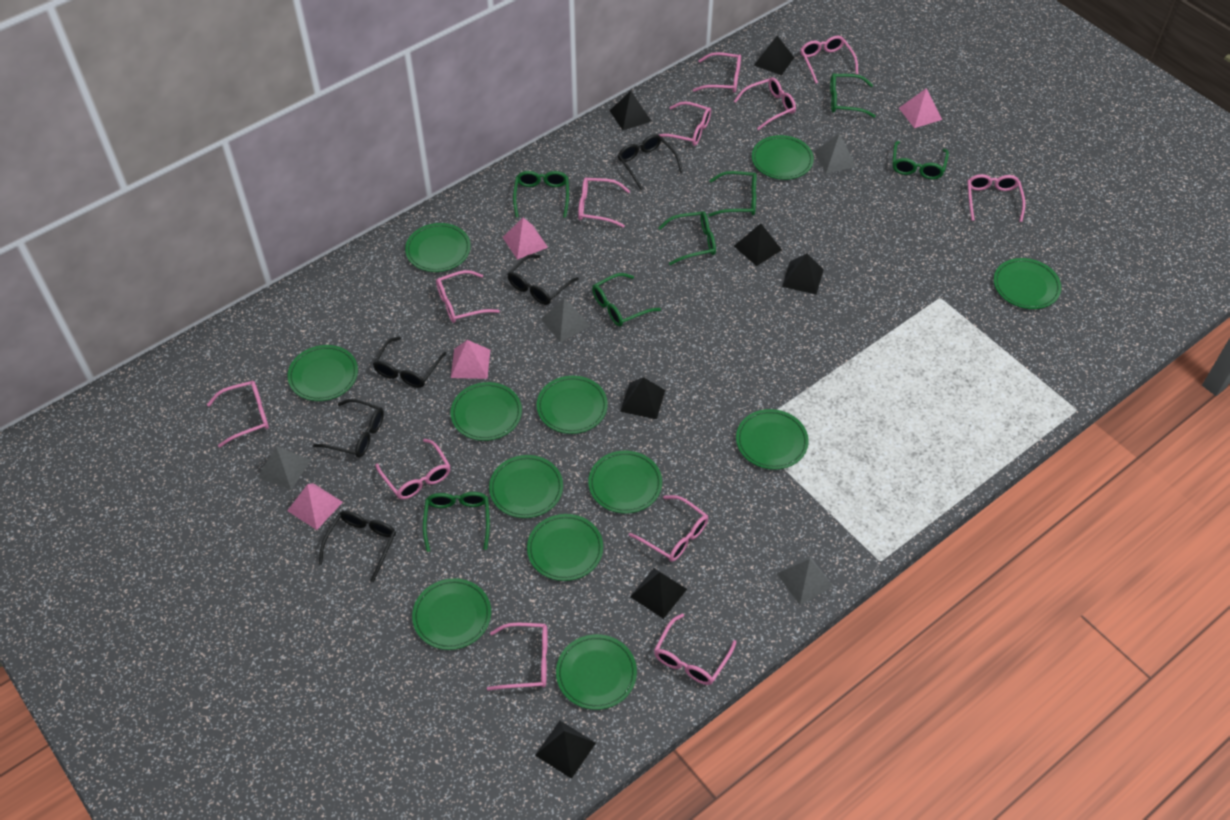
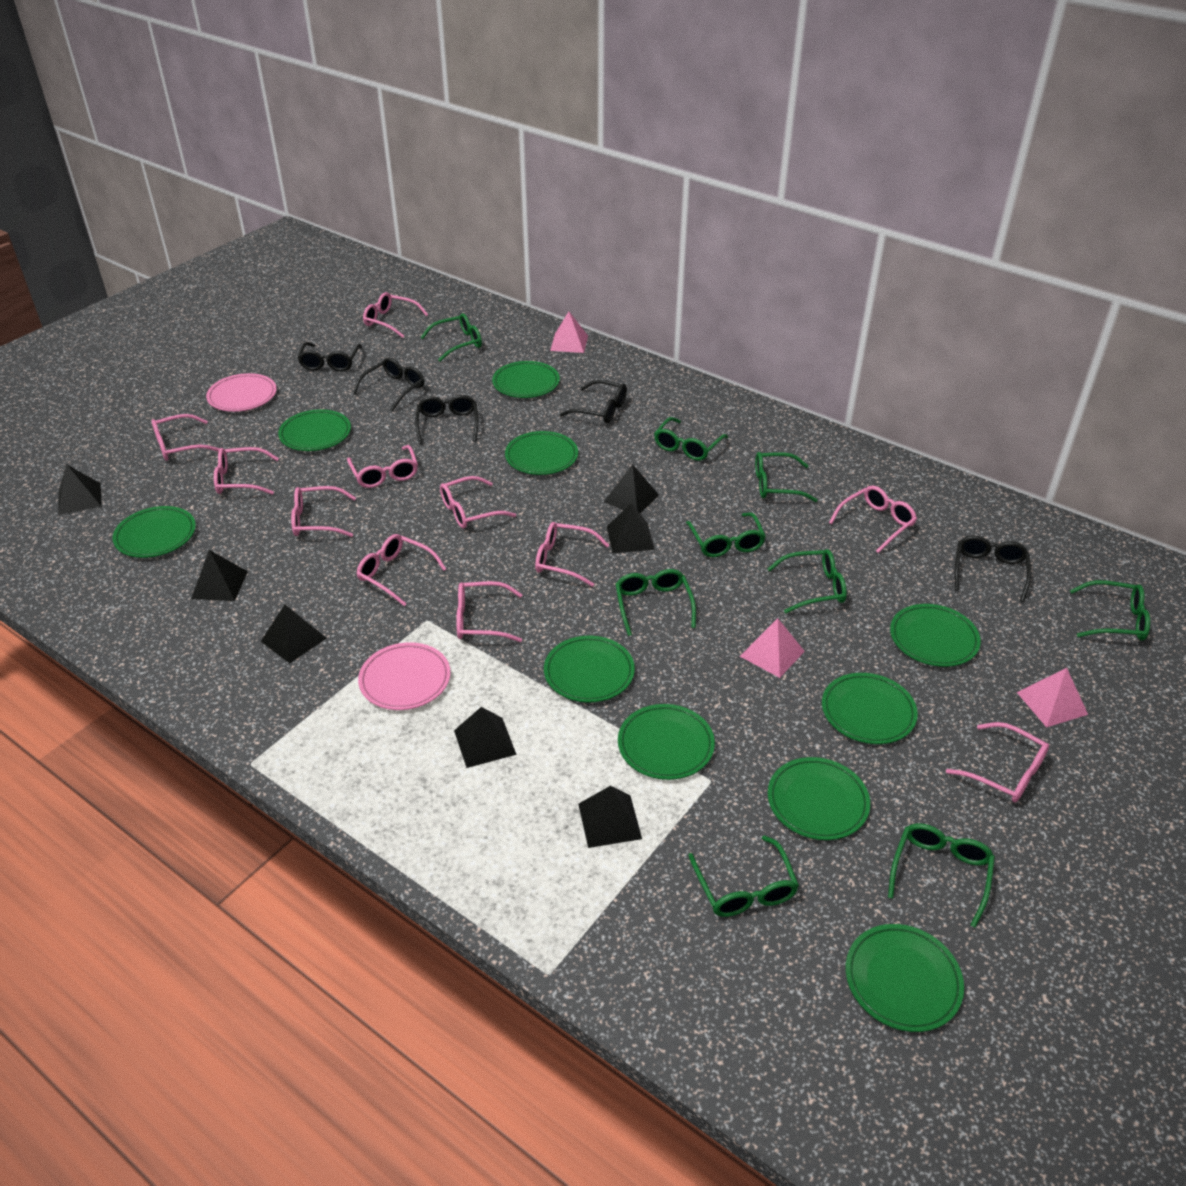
green glasses: 7 -> 9
green plate: 12 -> 10
grey pyramid: 4 -> 0
pink glasses: 12 -> 11
pink plate: 0 -> 2
pink pyramid: 4 -> 3

